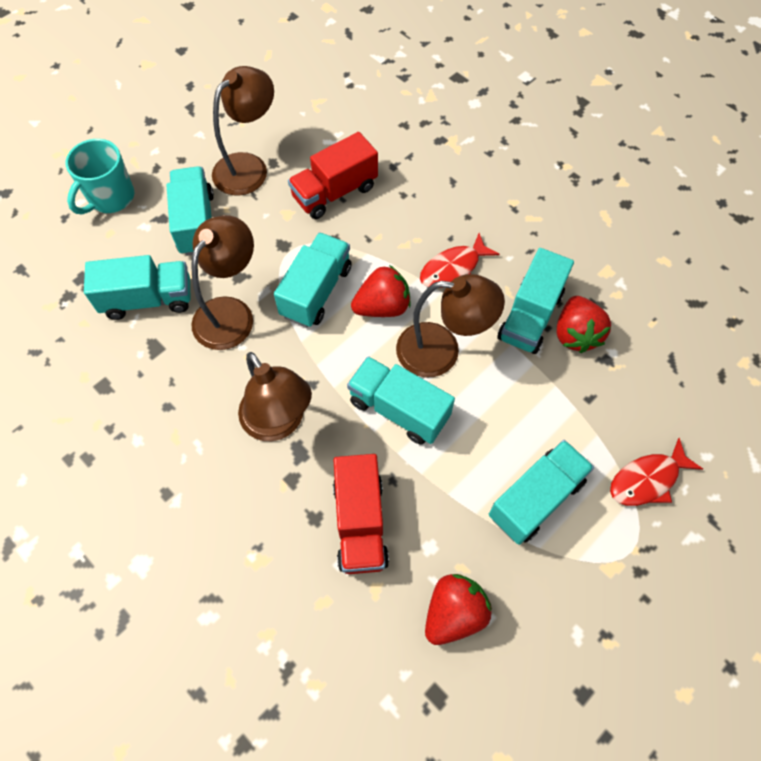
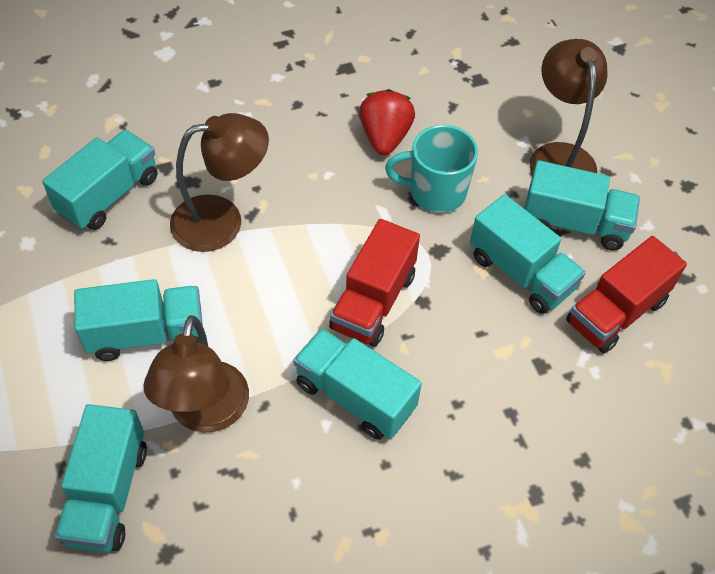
brown lamp: 4 -> 3
red fish: 2 -> 0
red strawberry: 3 -> 1

